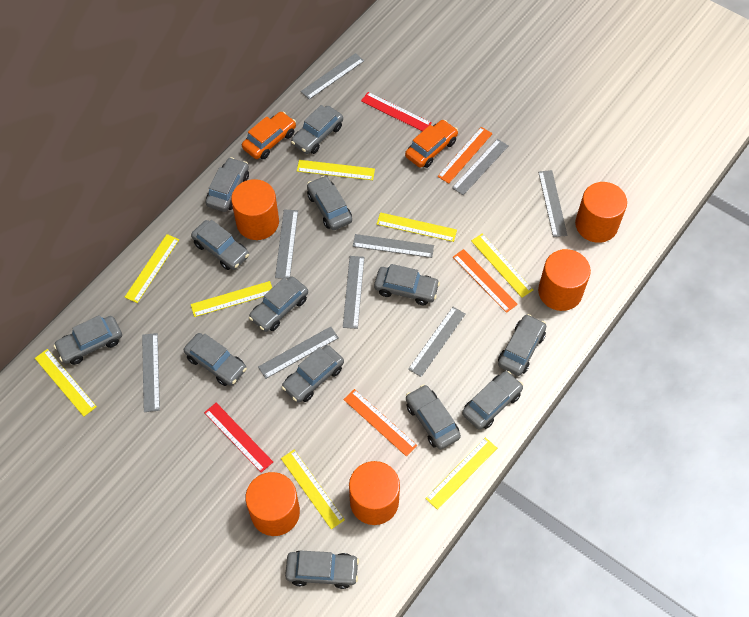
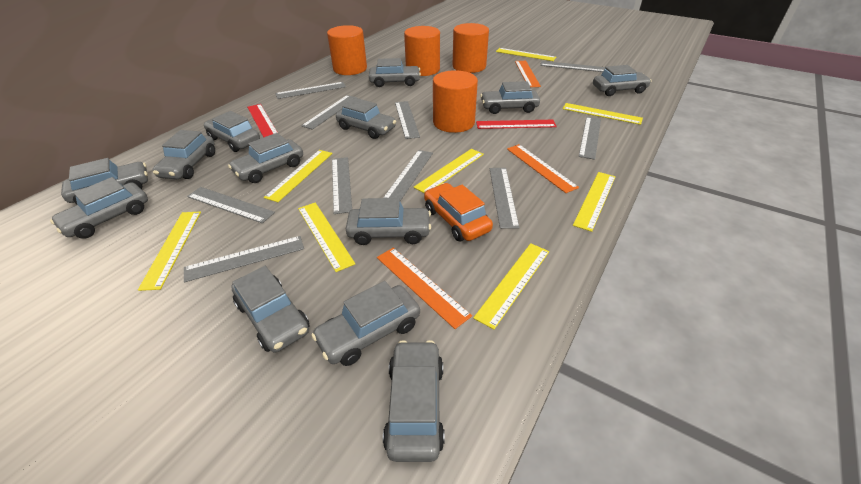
grey ruler: 9 -> 10
orange car: 2 -> 1
orange cylinder: 5 -> 4

